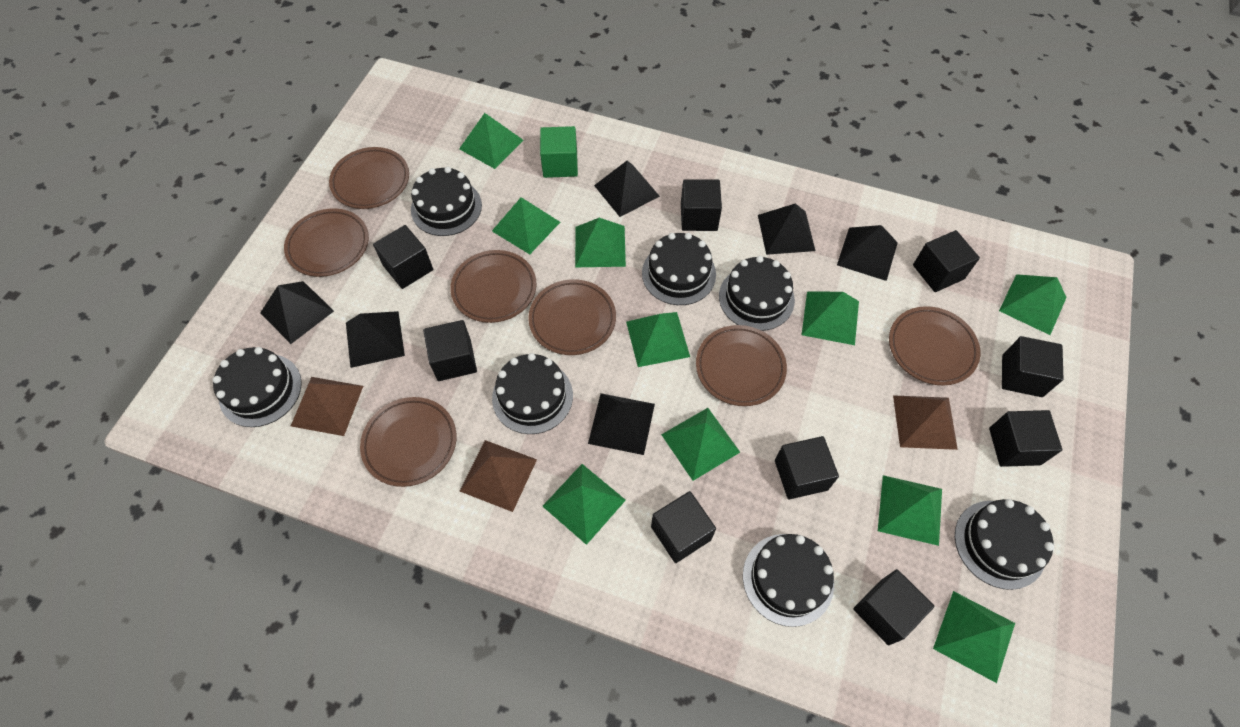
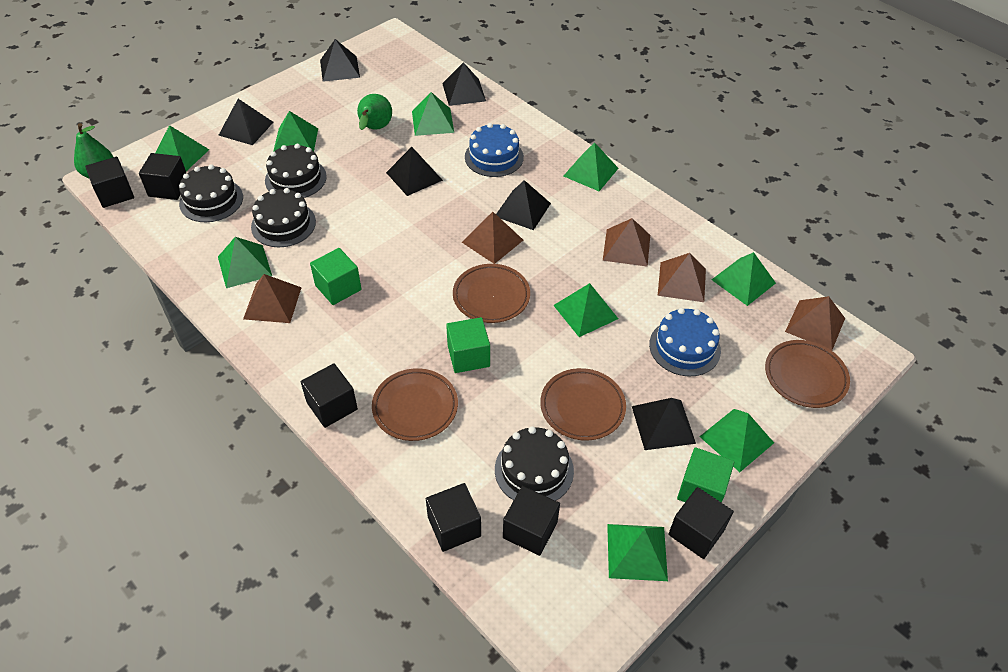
black cake: 7 -> 4
black cube: 9 -> 6
blue cake: 0 -> 2
brown plate: 7 -> 4
brown pyramid: 3 -> 5
green cube: 1 -> 3
green pear: 0 -> 2
green pyramid: 10 -> 9

